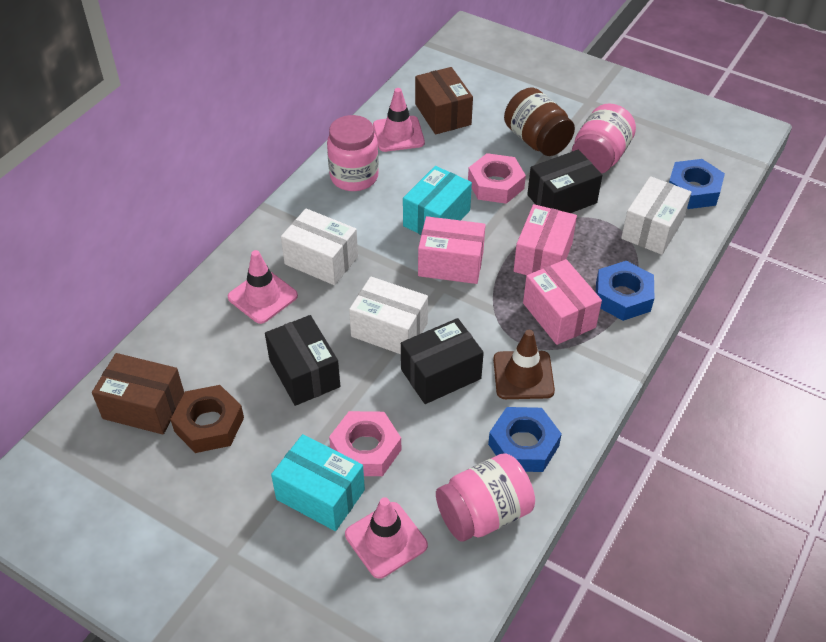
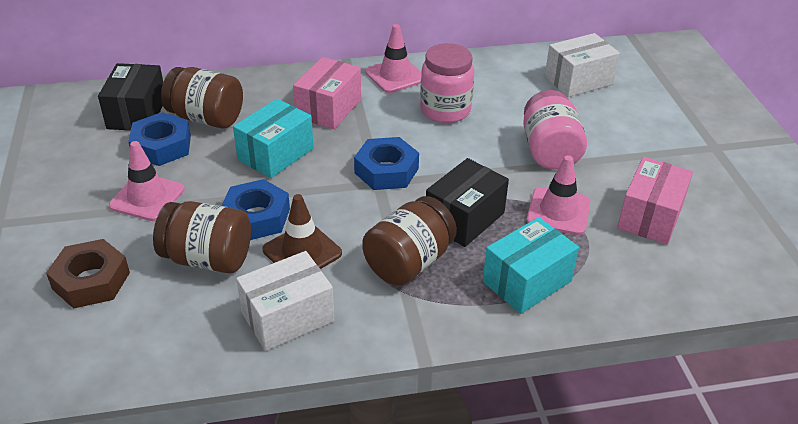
black box: 3 -> 2
brown box: 2 -> 0
brown jar: 1 -> 3
pink box: 3 -> 2
pink jar: 3 -> 2
pink nut: 2 -> 0
white box: 3 -> 2

